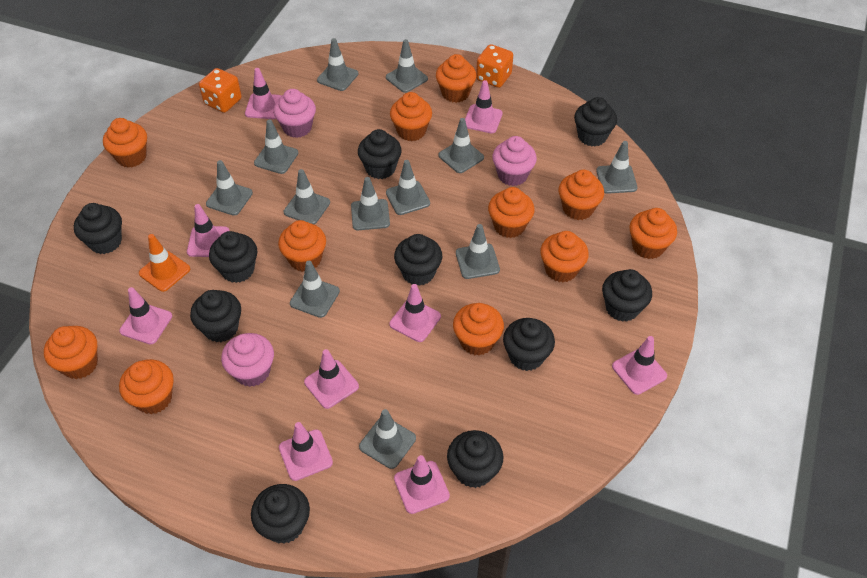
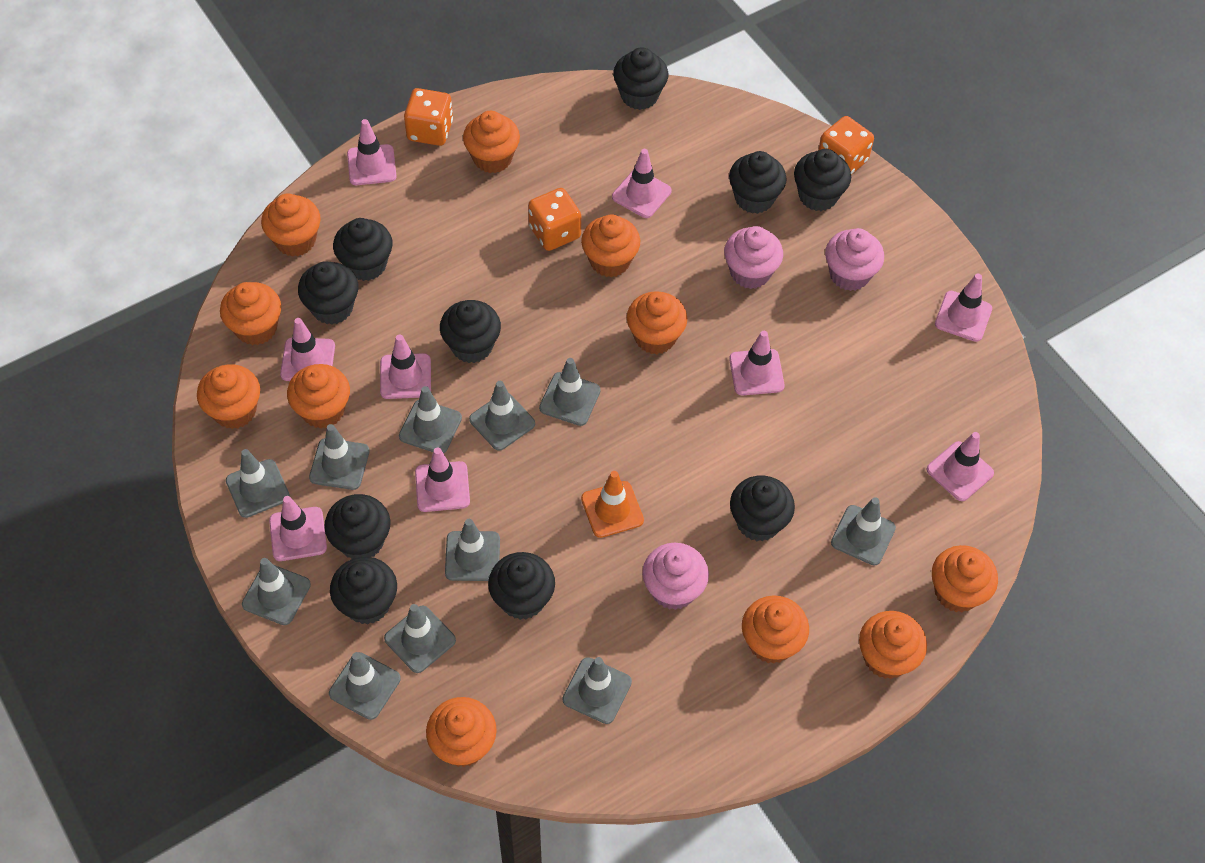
grey traffic cone: 12 -> 11
orange dice: 2 -> 3

